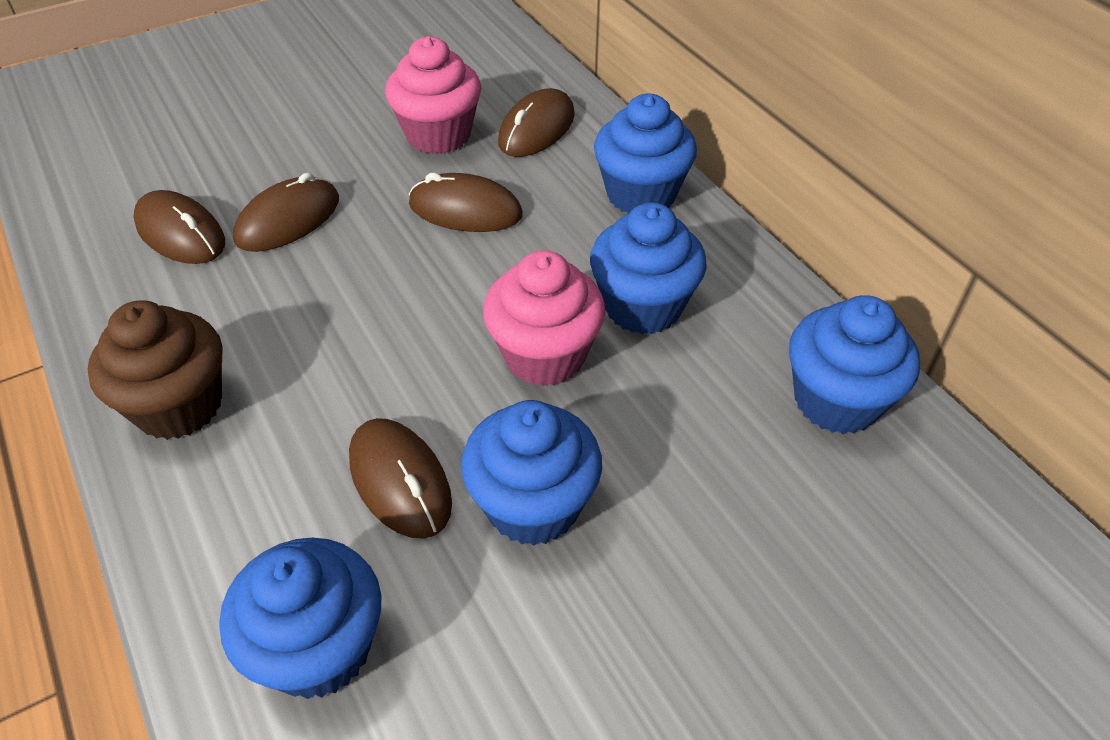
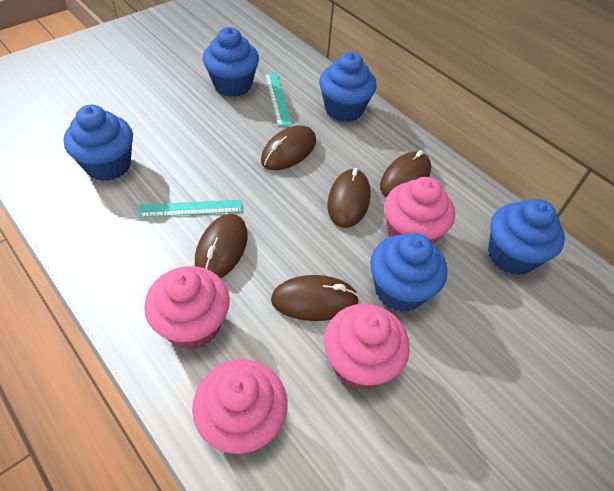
brown cupcake: 1 -> 0
pink cupcake: 2 -> 4
turquoise ruler: 0 -> 2

